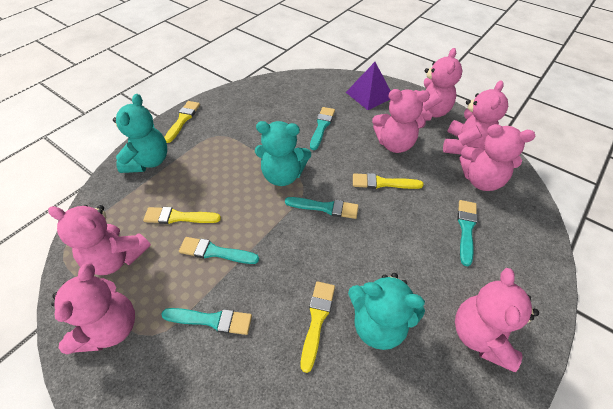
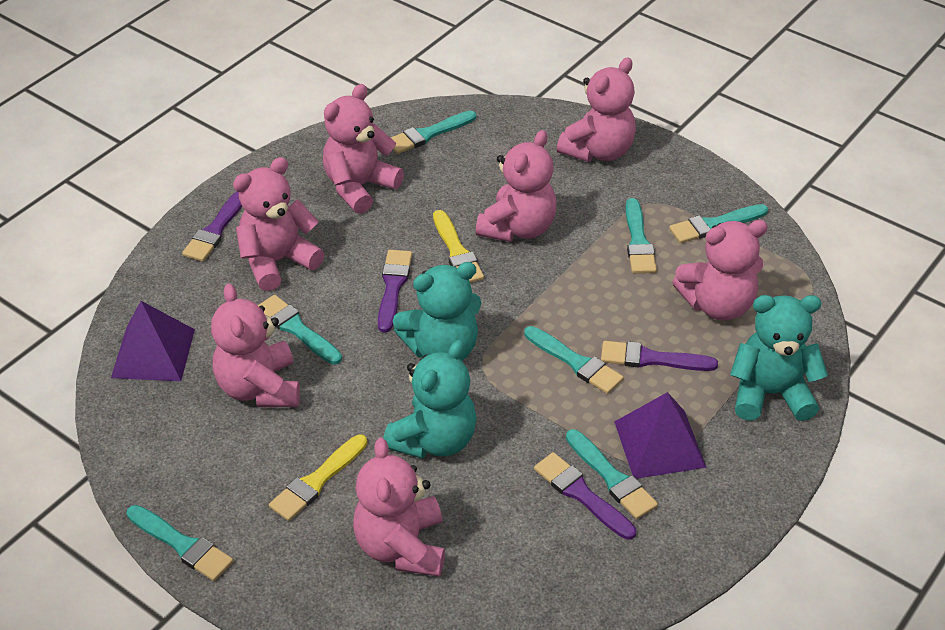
purple brush: 0 -> 4
purple pyramid: 1 -> 2
turquoise brush: 5 -> 7
yellow brush: 4 -> 2

